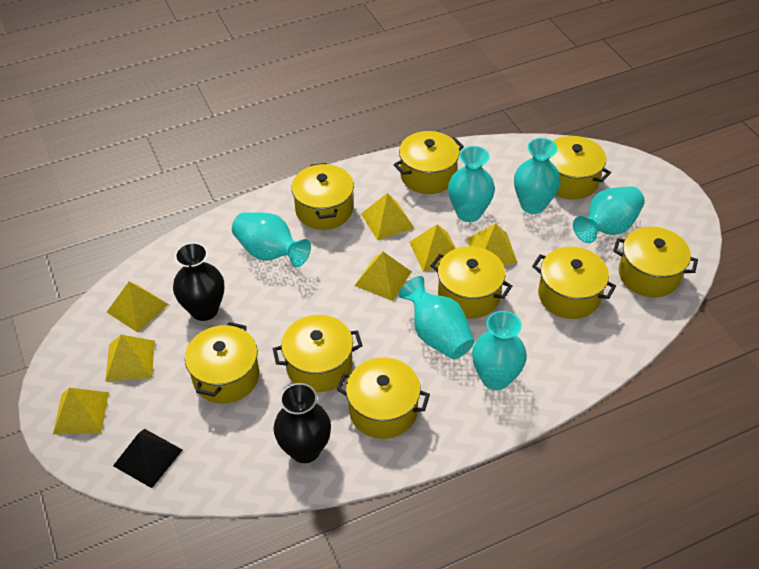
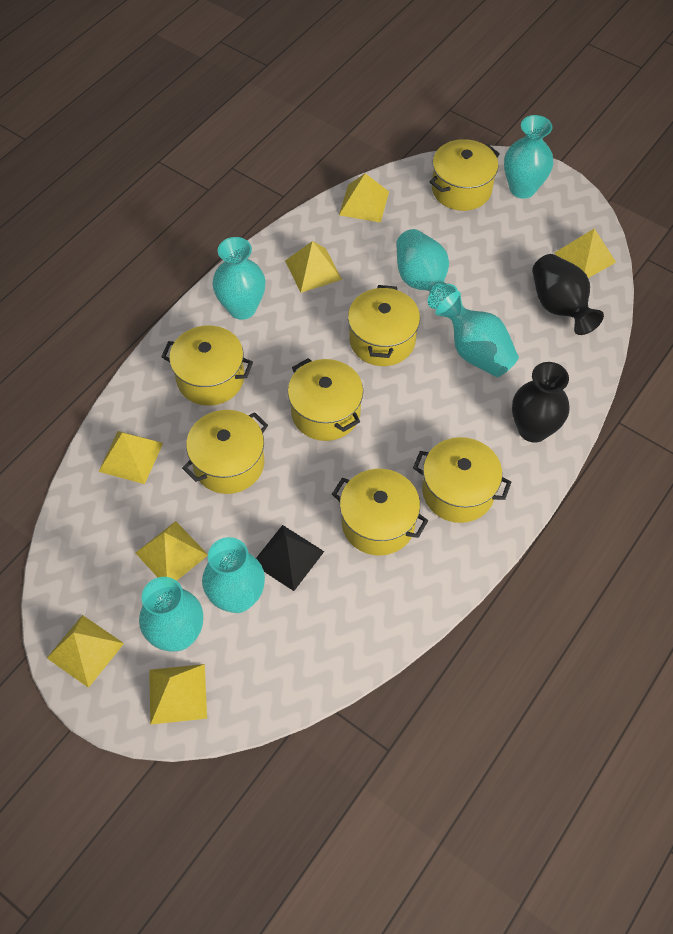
yellow pot: 9 -> 7

